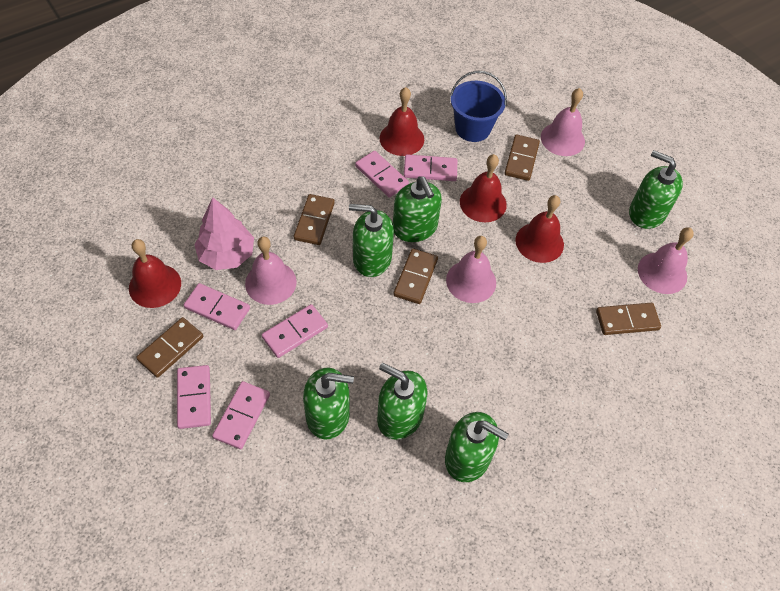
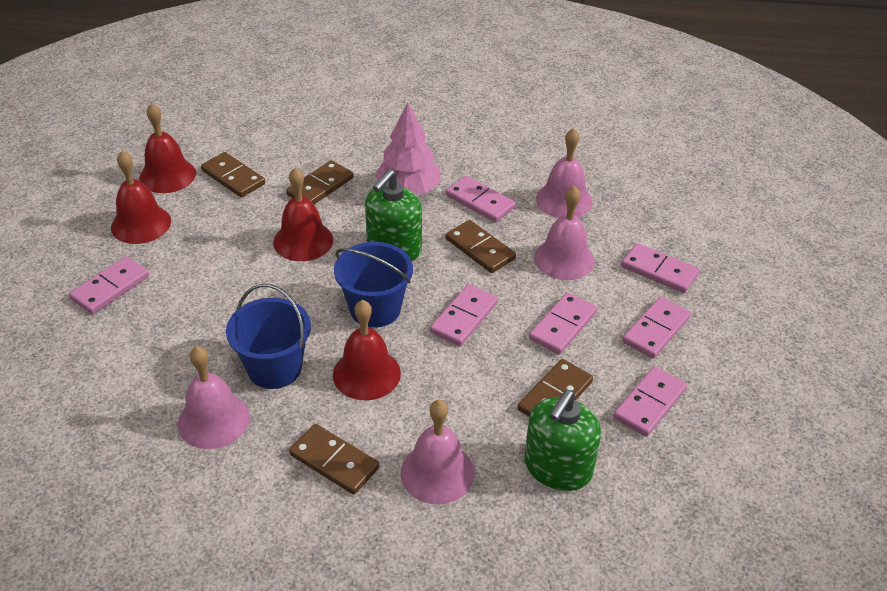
blue bucket: 1 -> 2
green soap dispenser: 6 -> 2
pink domino: 6 -> 7

